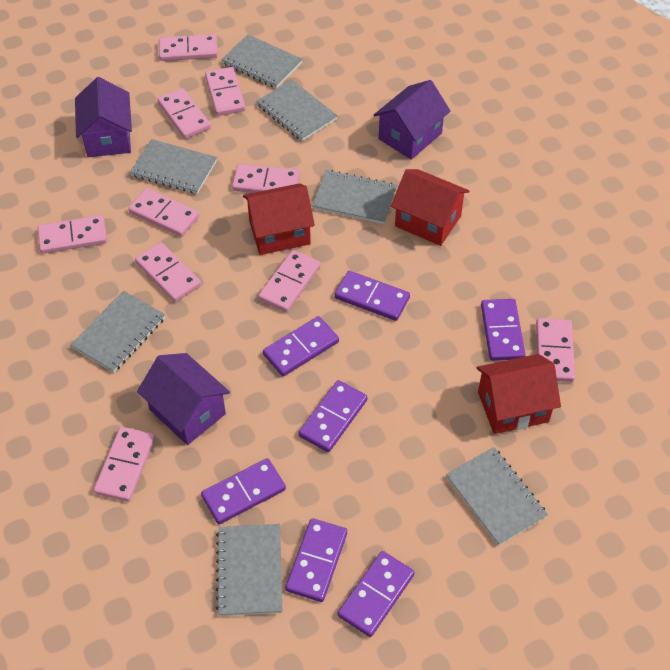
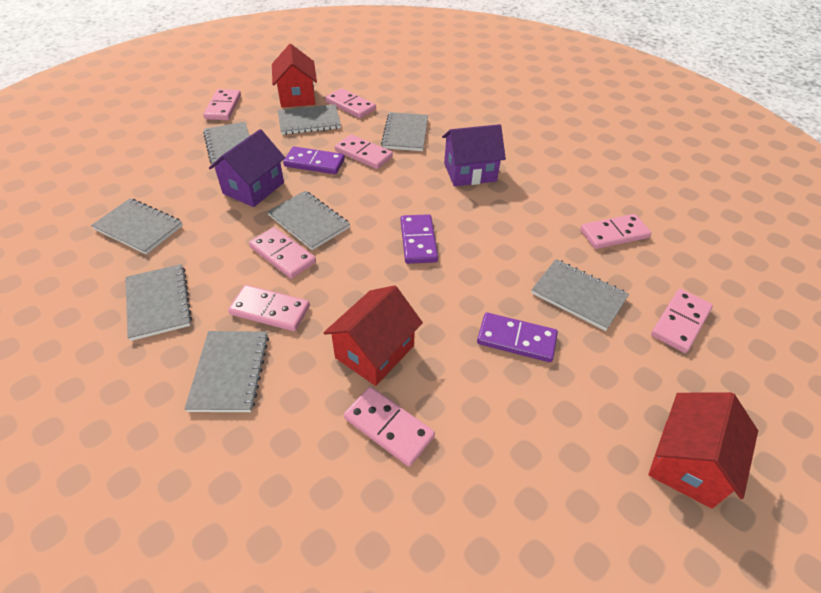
grey notebook: 7 -> 8
pink domino: 10 -> 8
purple domino: 7 -> 3
purple house: 3 -> 2

